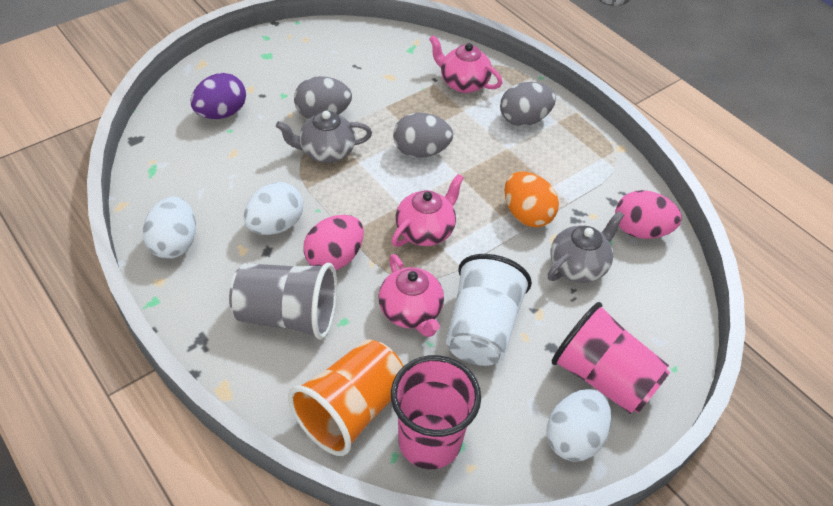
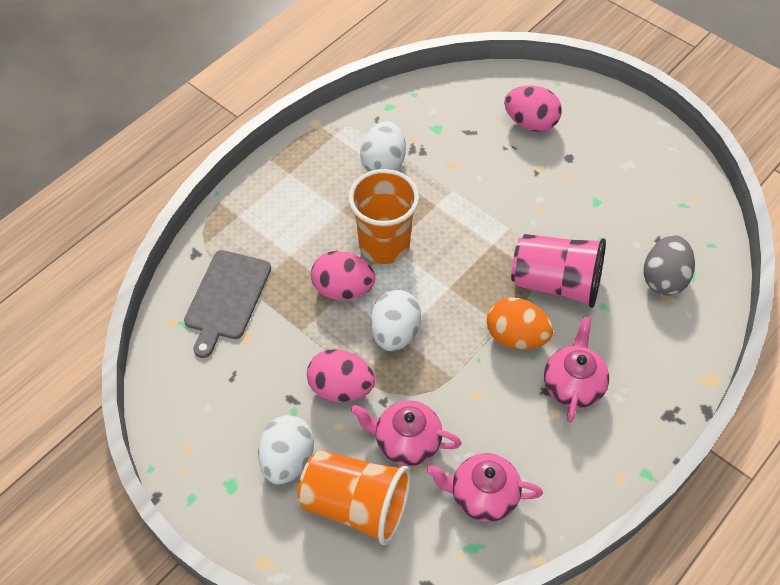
grey cup: 1 -> 0
grey cutting board: 0 -> 1
grey egg: 3 -> 1
grey teapot: 2 -> 0
orange cup: 1 -> 2
pink cup: 2 -> 1
pink egg: 2 -> 3
purple egg: 1 -> 0
white cup: 1 -> 0

